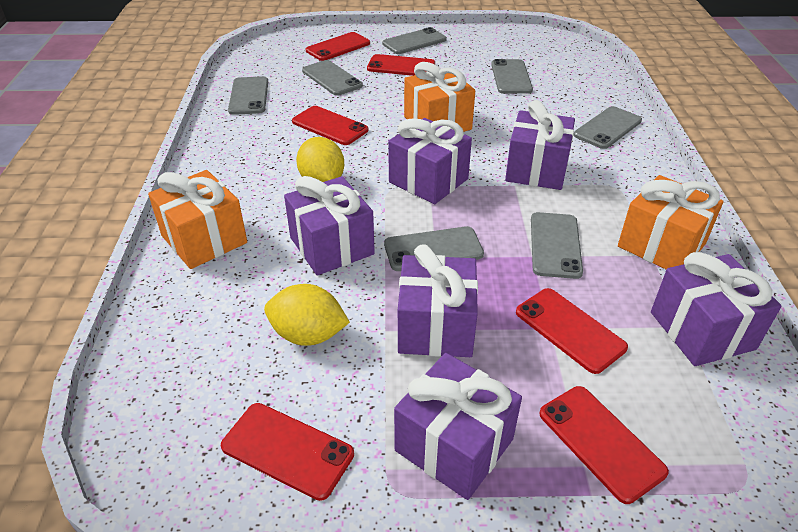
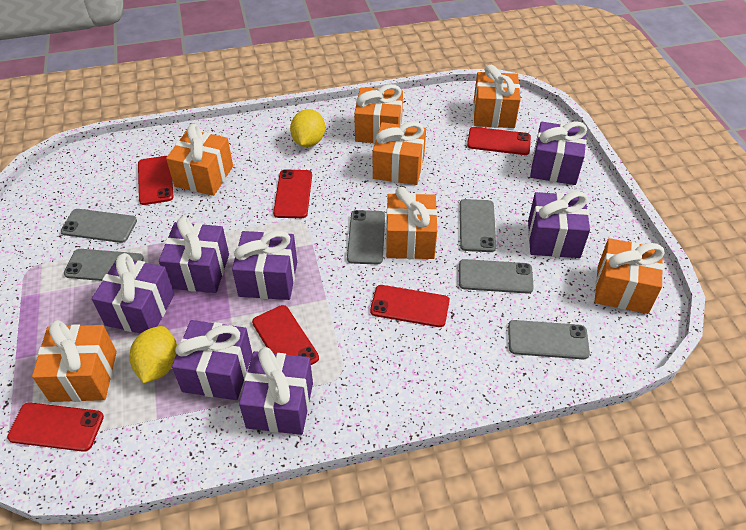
grey phone: 7 -> 6
orange gift: 3 -> 7
purple gift: 6 -> 7

